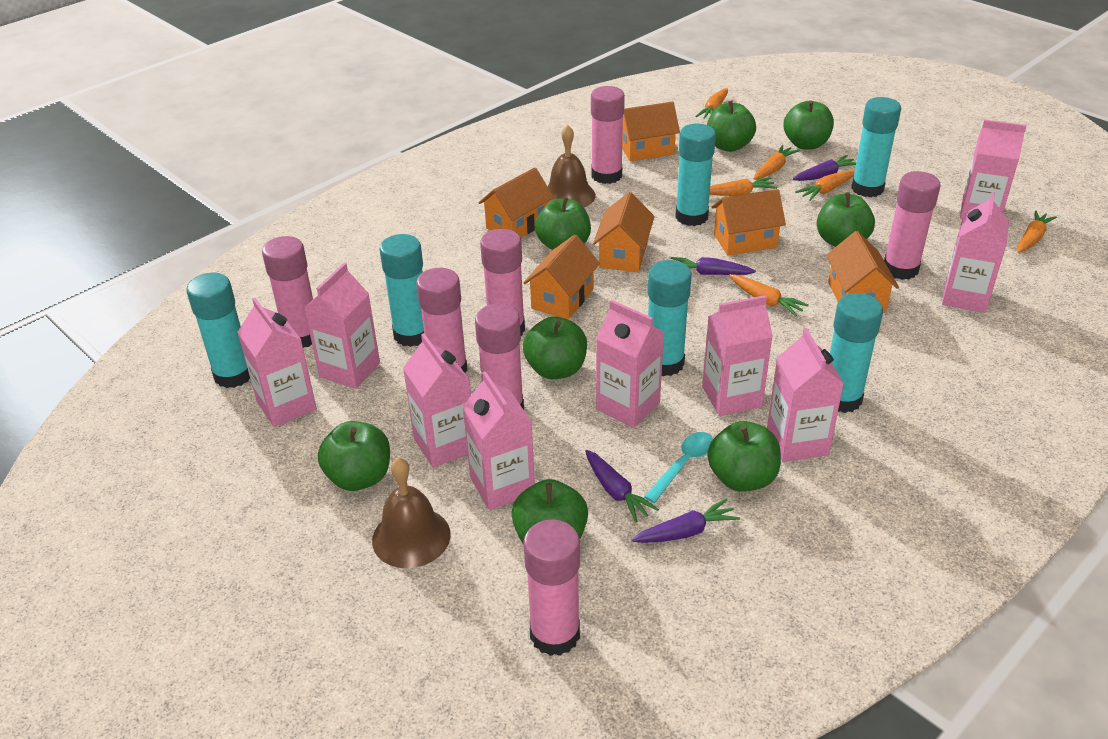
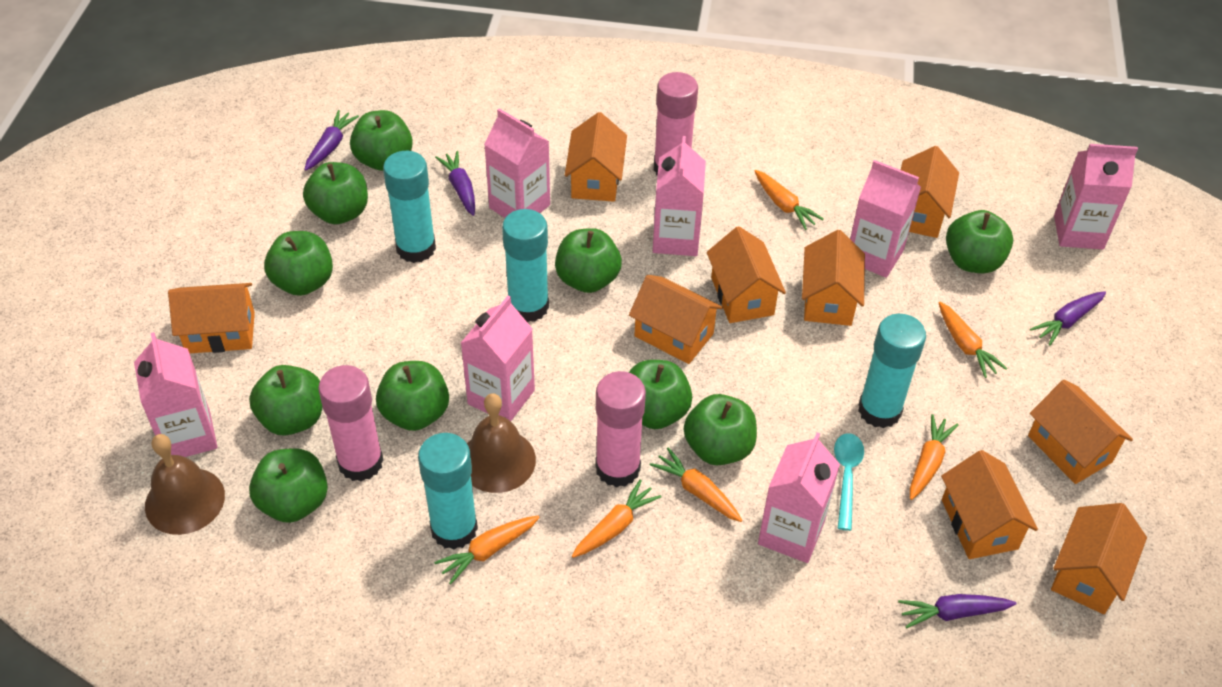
green apple: 8 -> 10
orange house: 6 -> 9
pink carton: 9 -> 7
pink glue stick: 7 -> 3
turquoise glue stick: 6 -> 4

